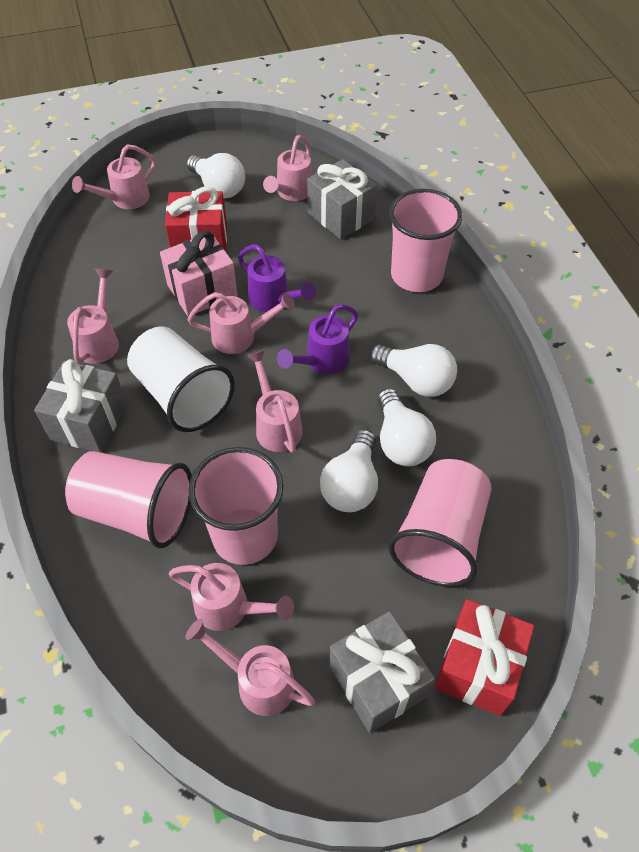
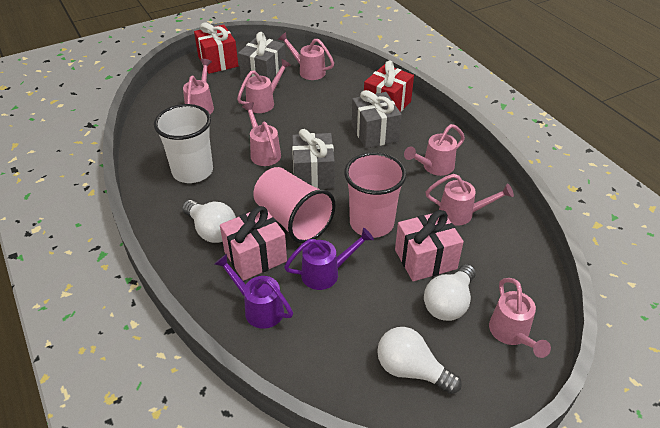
pink cup: 4 -> 2
pink gift: 1 -> 2
white light bulb: 4 -> 3

